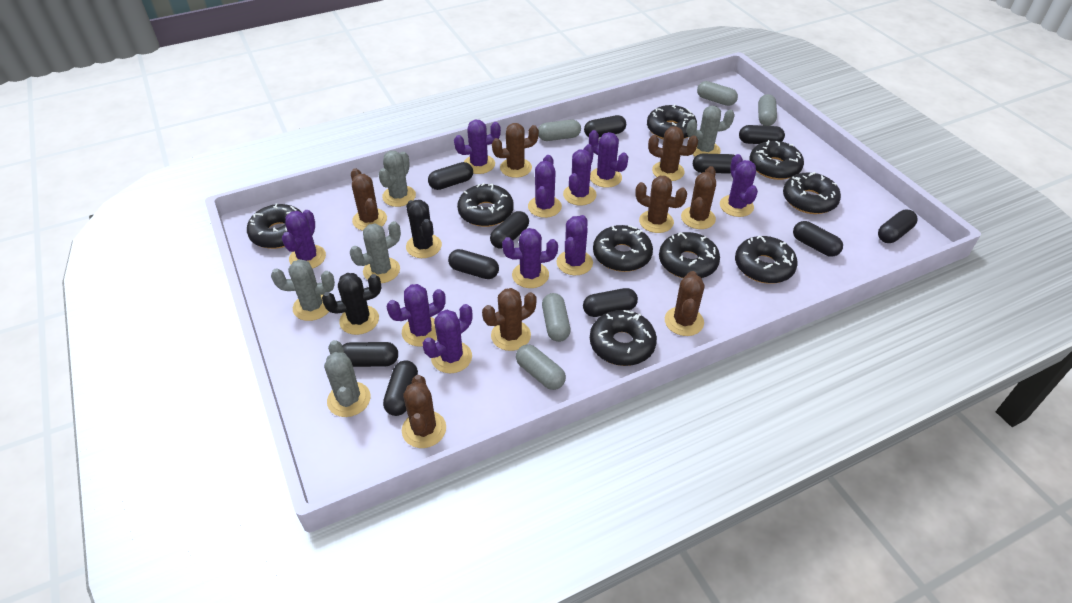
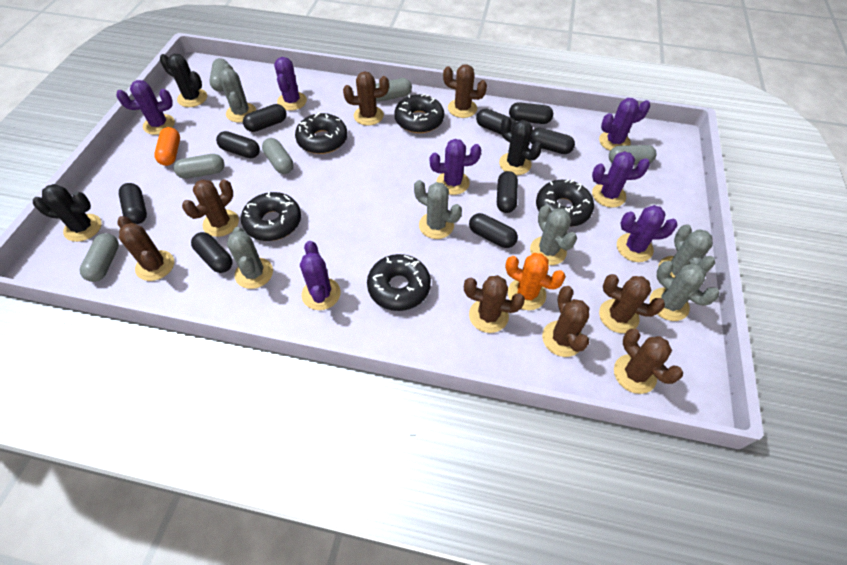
black cactus: 2 -> 3
black capsule: 11 -> 9
black donut: 9 -> 5
grey cactus: 5 -> 6
grey capsule: 5 -> 6
orange cactus: 0 -> 1
orange capsule: 0 -> 1
purple cactus: 10 -> 7

